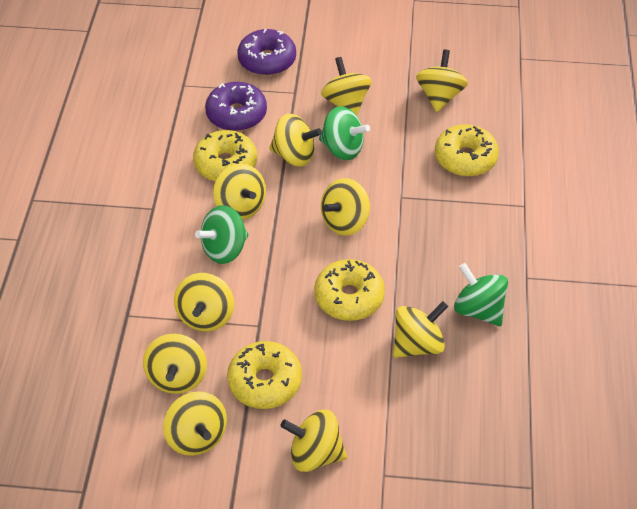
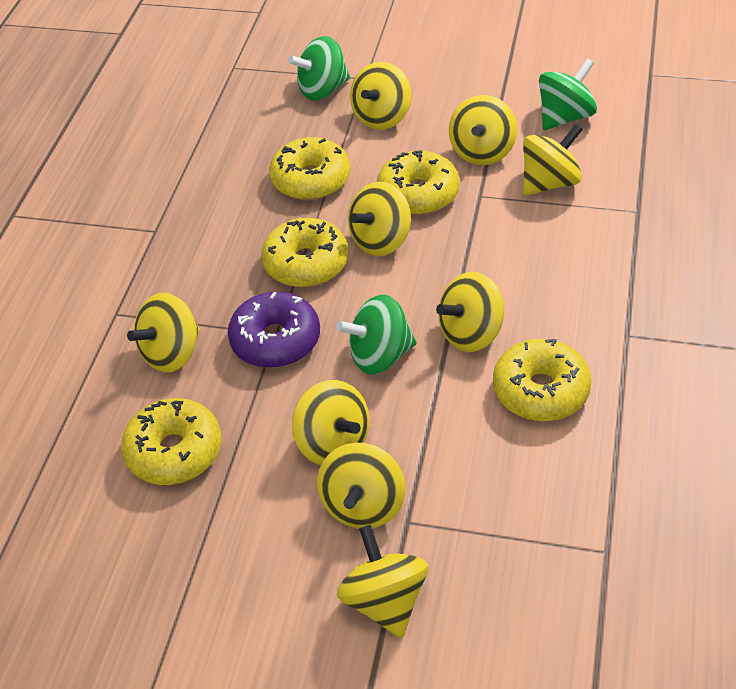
purple donut: 2 -> 1
yellow donut: 4 -> 5
yellow spinning top: 10 -> 9

